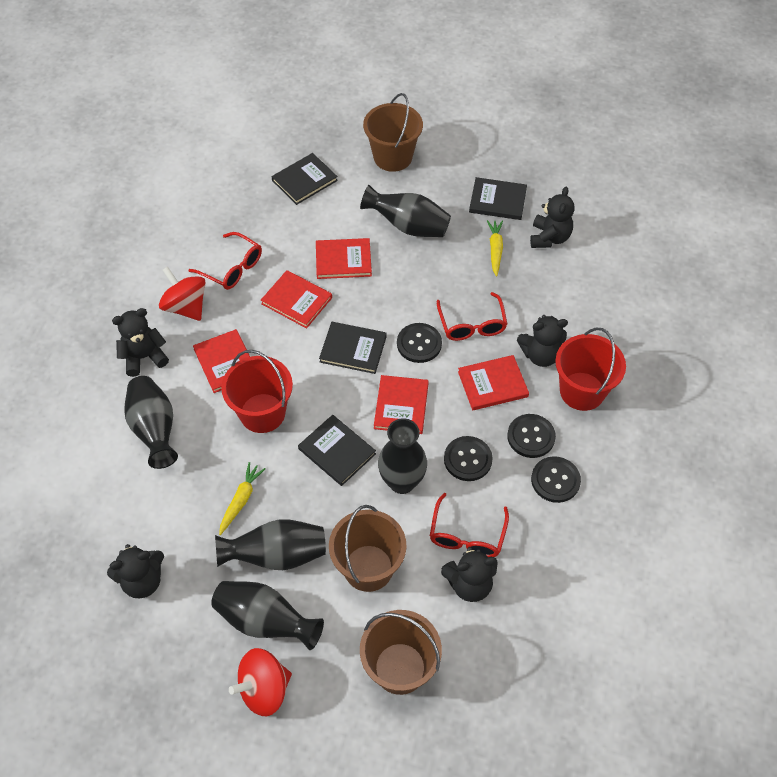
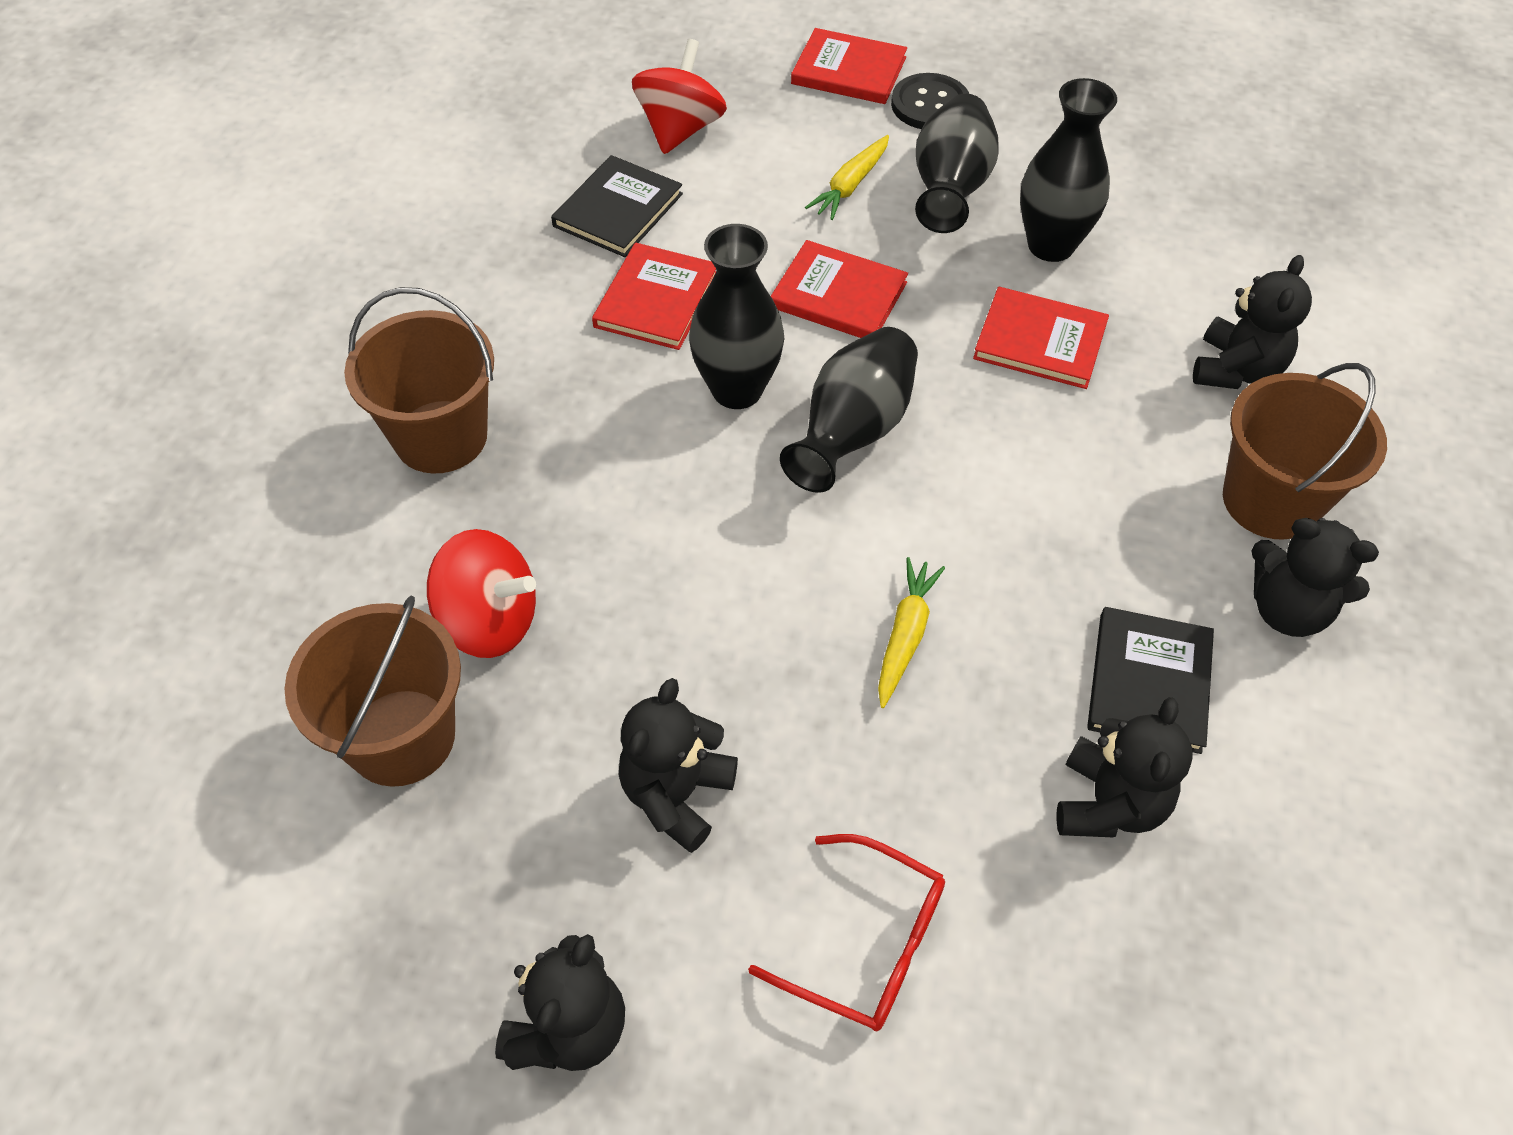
black book: 4 -> 2
black button: 4 -> 1
black vase: 5 -> 4
red book: 5 -> 4
red bucket: 2 -> 0
red glasses: 3 -> 1

